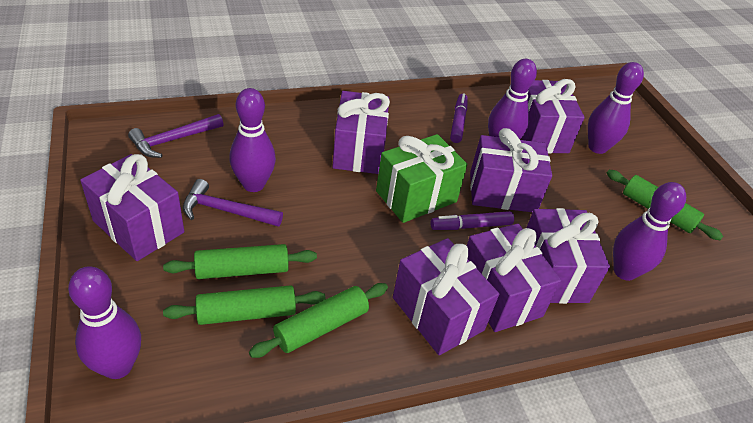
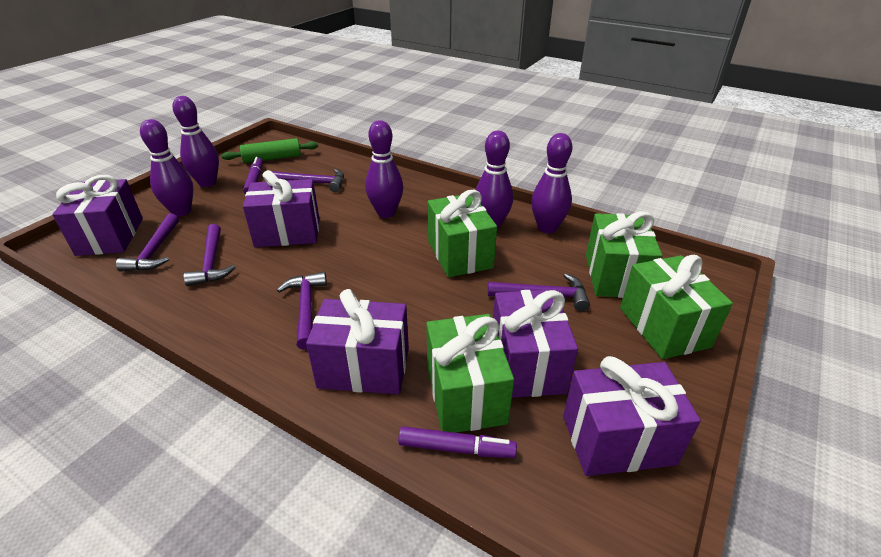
green gift: 1 -> 4
green rolling pin: 4 -> 1
purple gift: 7 -> 5
purple hammer: 2 -> 5

